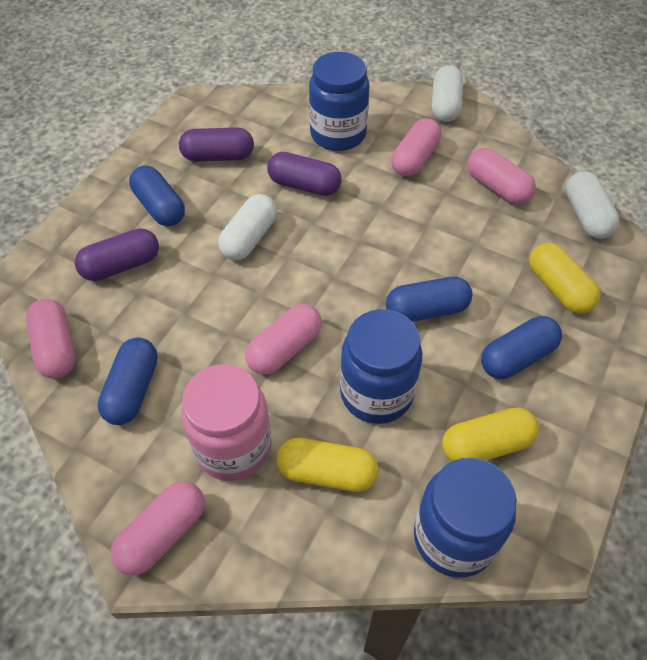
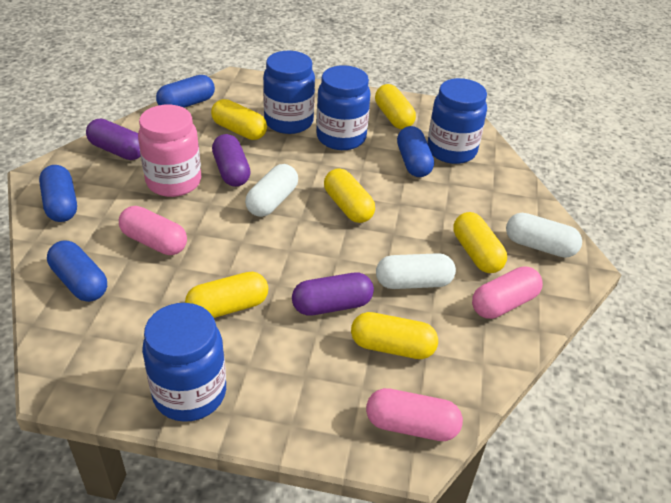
blue jar: 3 -> 4
pink capsule: 5 -> 3
yellow capsule: 3 -> 6

